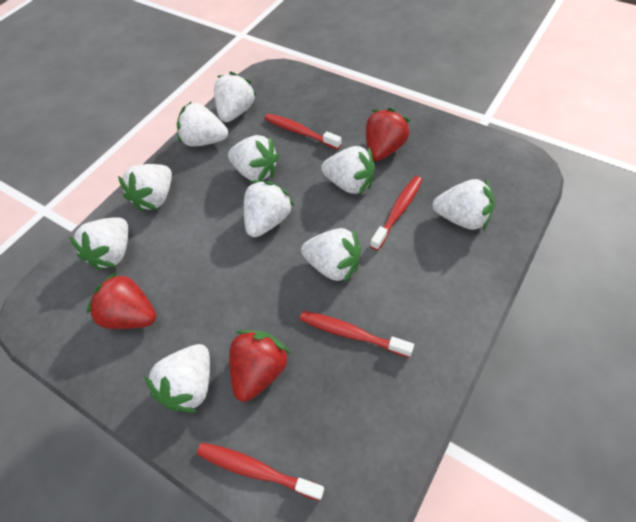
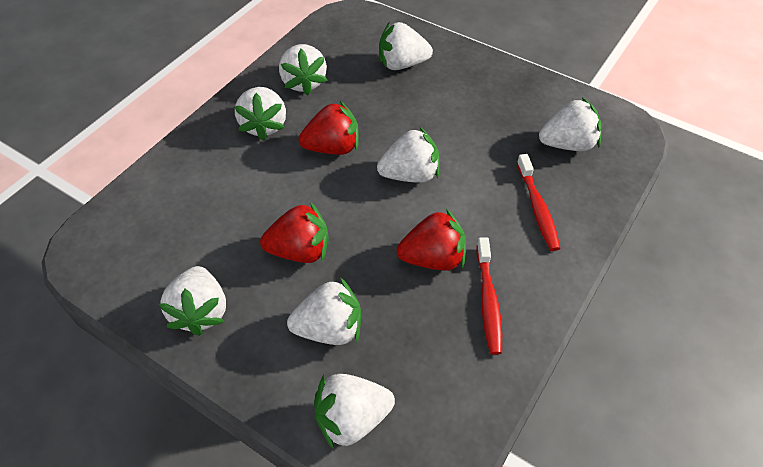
red toothbrush: 4 -> 2
white strawberry: 10 -> 8

